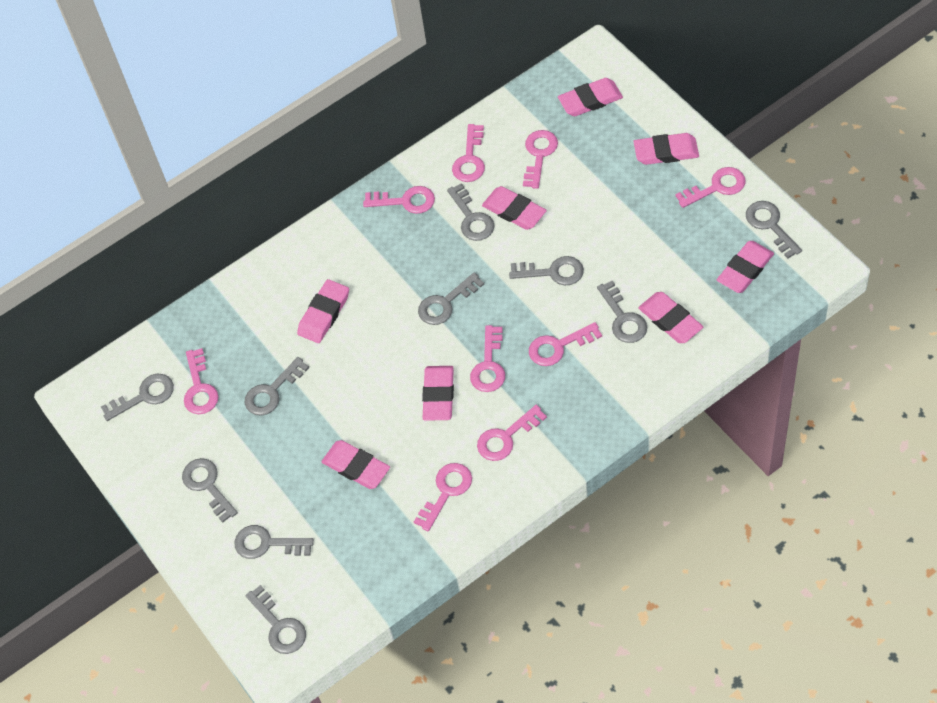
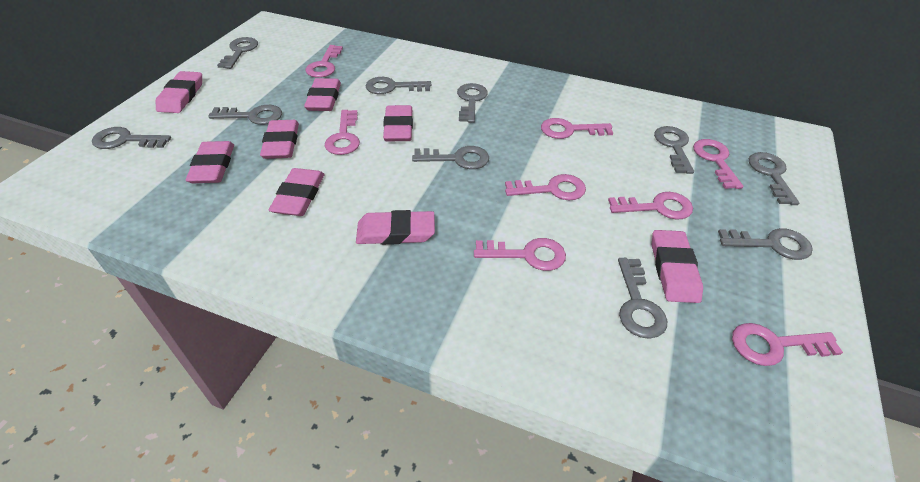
pink key: 9 -> 8

